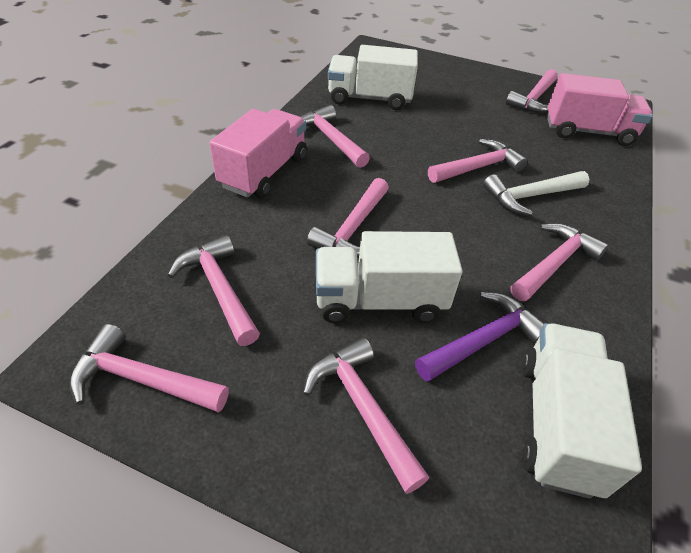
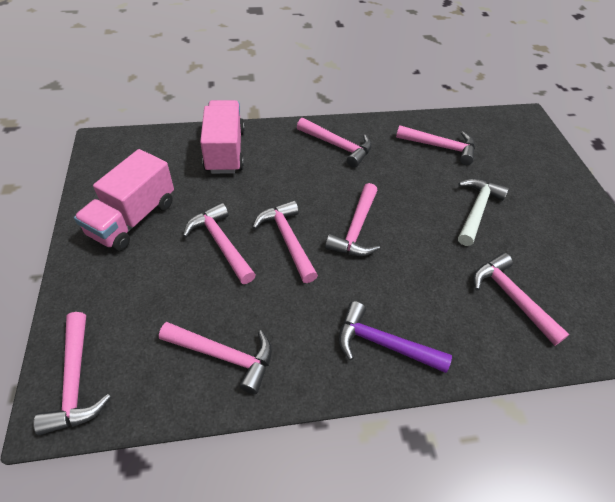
white truck: 3 -> 0

